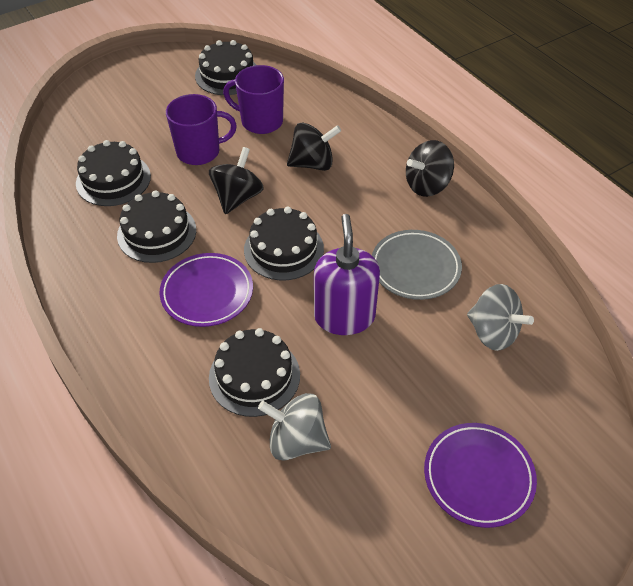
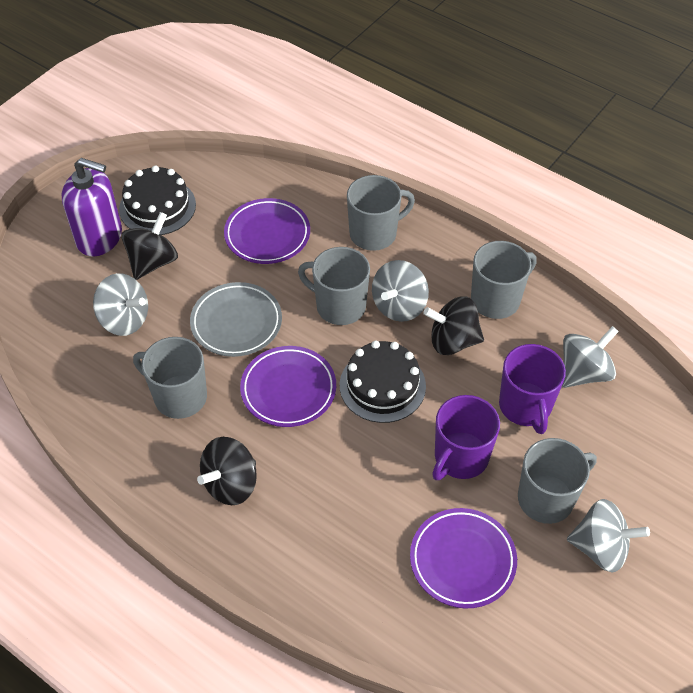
black cake: 5 -> 2
grey mug: 0 -> 5
grey spinning top: 2 -> 4
purple plate: 2 -> 3

